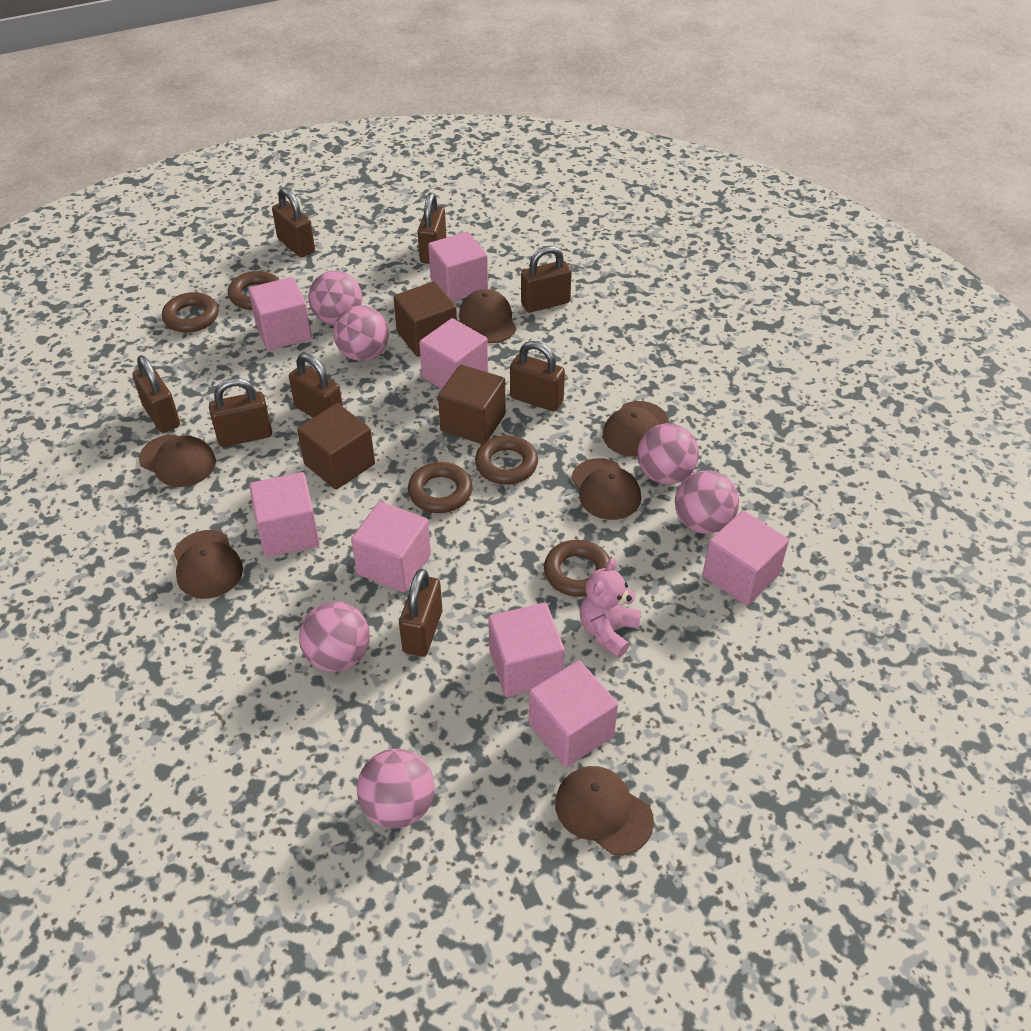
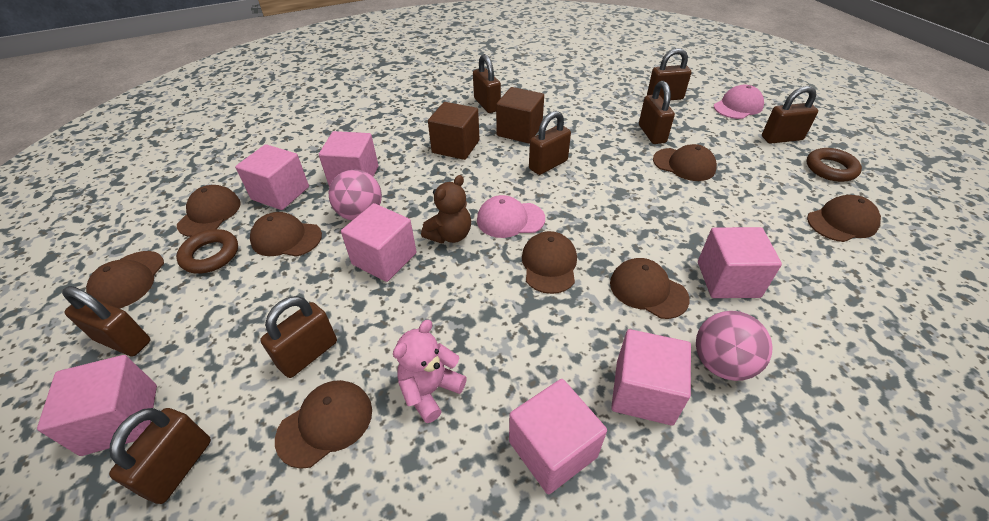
brown cap: 6 -> 8
brown cube: 3 -> 2
brown ring: 5 -> 2
brown teddy bear: 0 -> 1
pink ball: 6 -> 2
pink cap: 0 -> 2
pink cube: 8 -> 7

